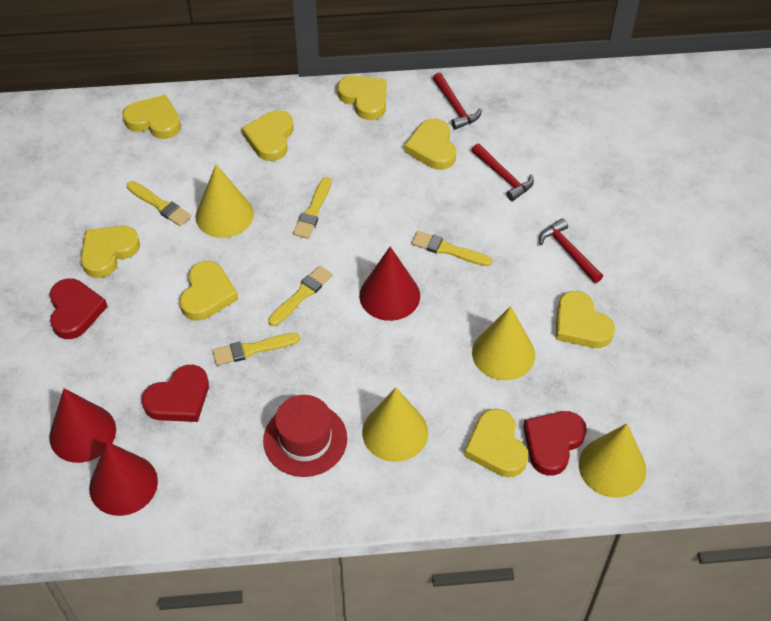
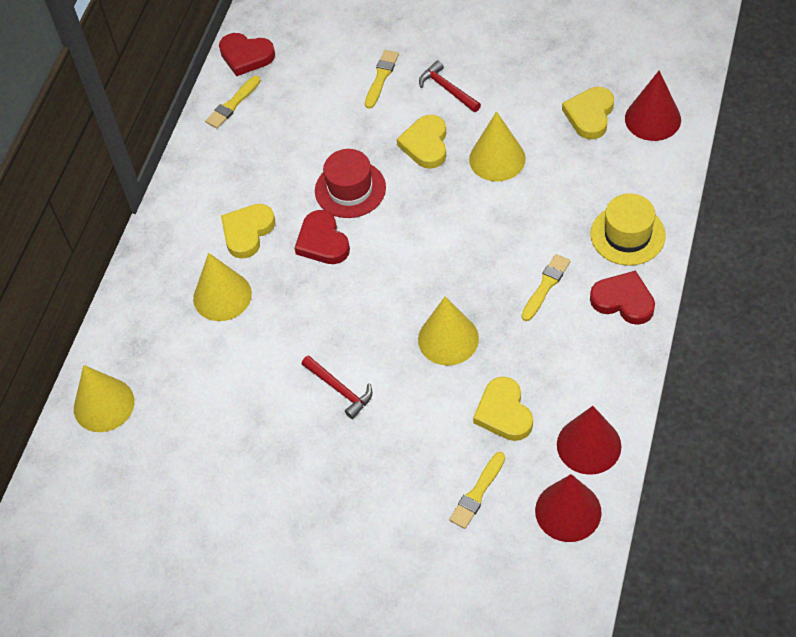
red hammer: 3 -> 2
yellow brush: 5 -> 4
yellow hat: 0 -> 1
yellow heart: 8 -> 4

